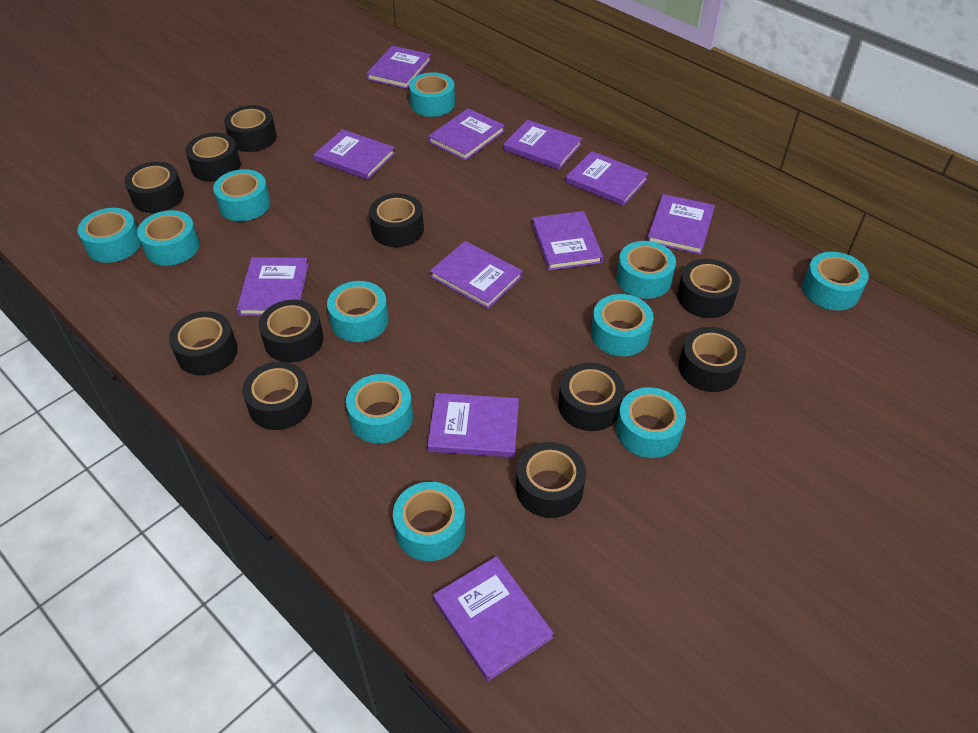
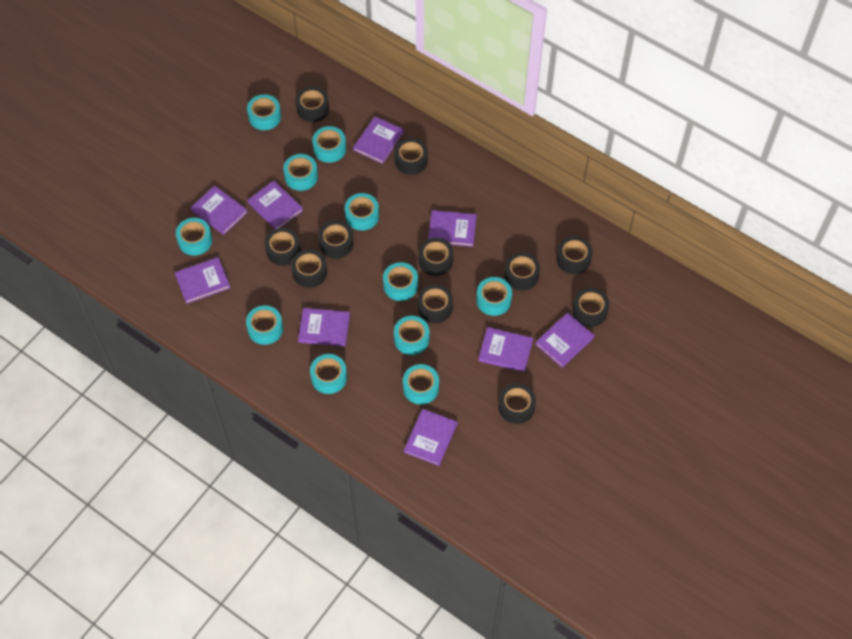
purple book: 11 -> 9

